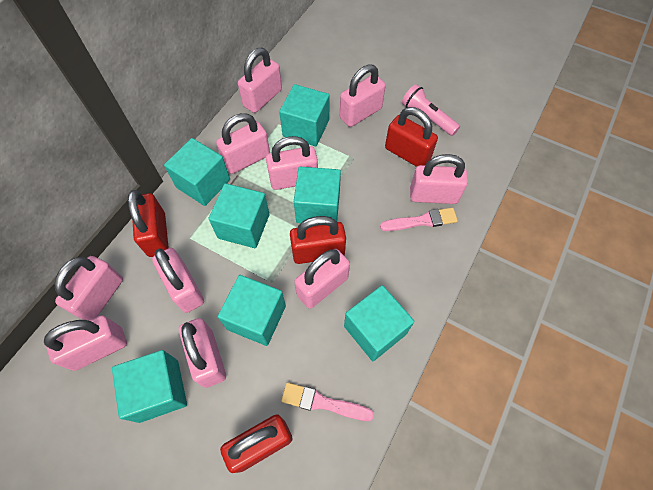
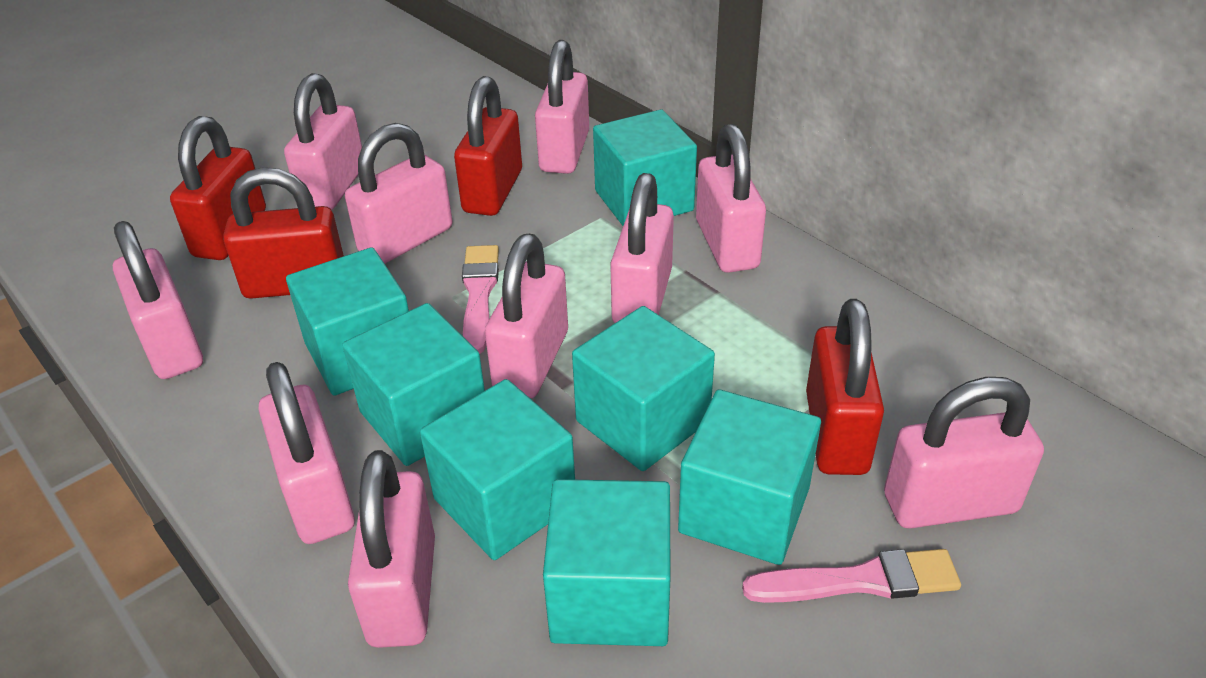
pink flashlight: 1 -> 0

